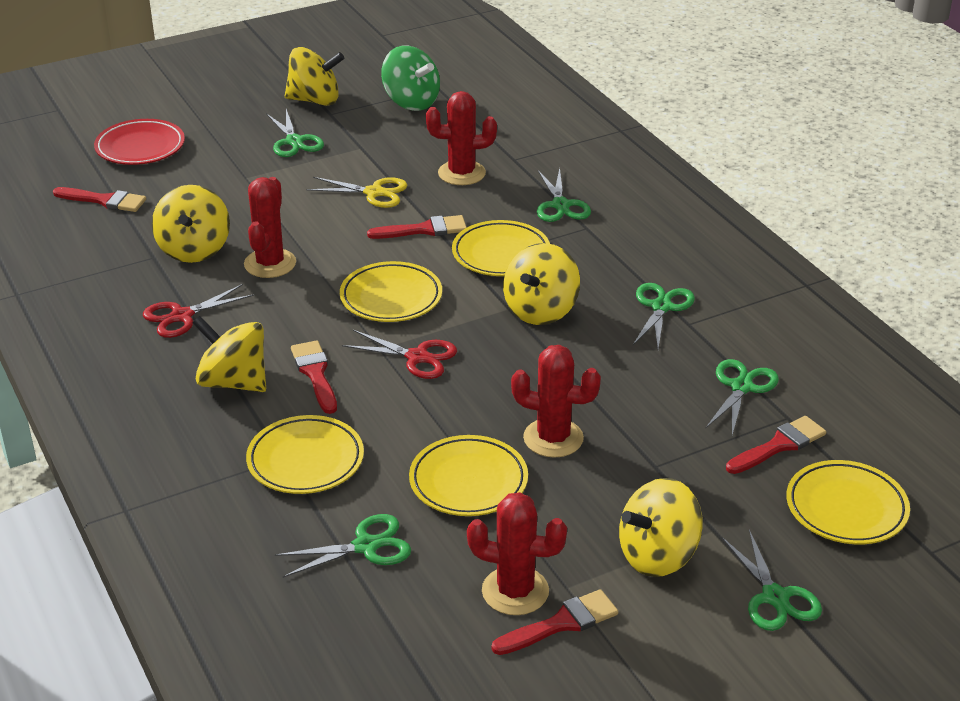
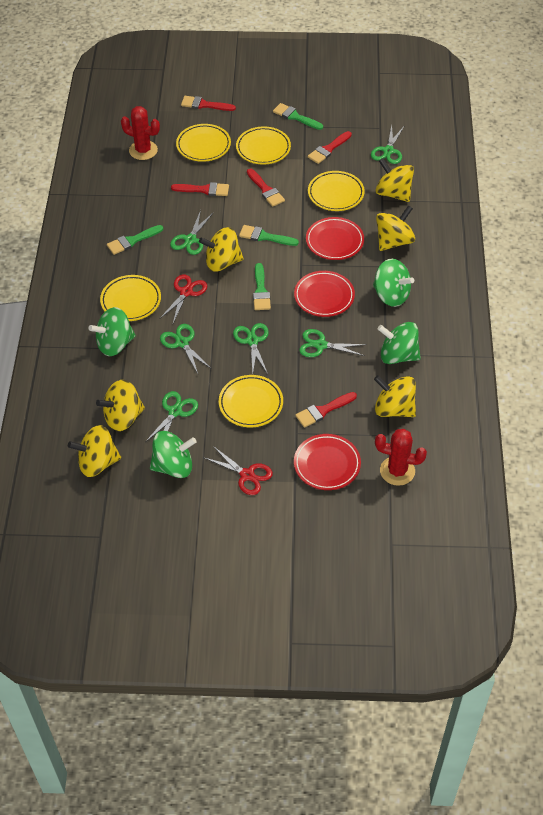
green brush: 0 -> 4
green spinning top: 1 -> 4
red cactus: 4 -> 2
red plate: 1 -> 3
yellow scissors: 1 -> 0
yellow spinning top: 5 -> 6

